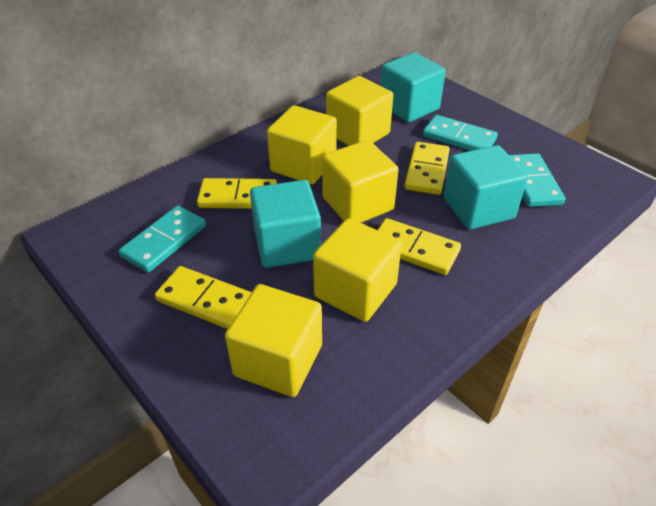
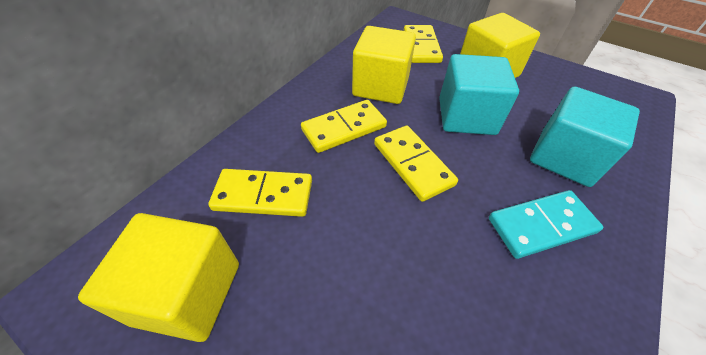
turquoise cube: 3 -> 2
turquoise domino: 3 -> 1
yellow cube: 5 -> 3

